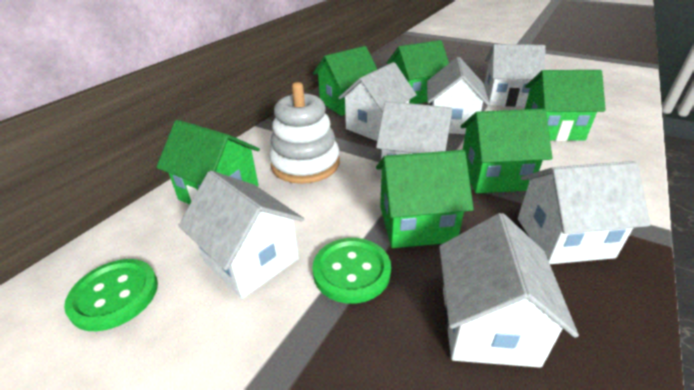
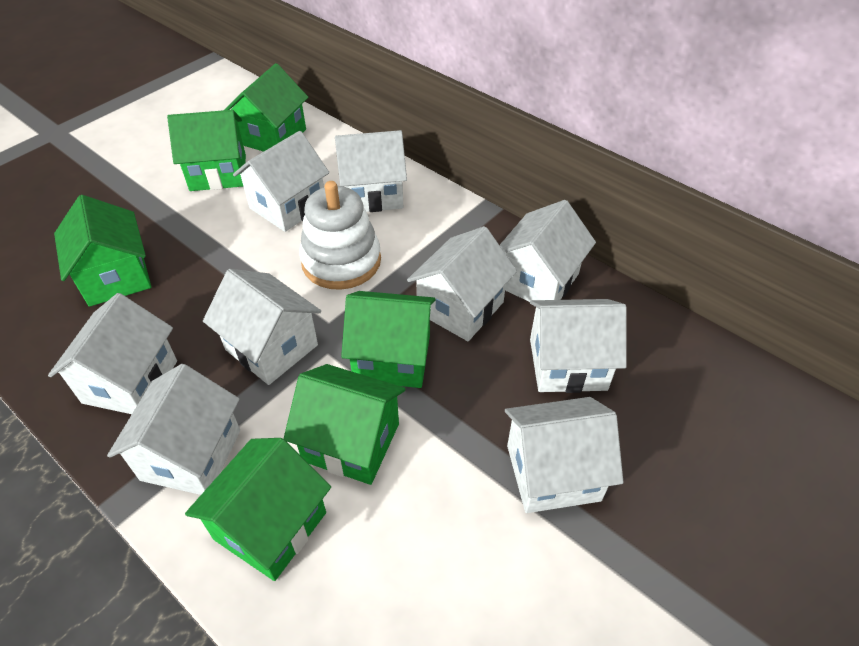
green button: 2 -> 0
white house: 7 -> 9

